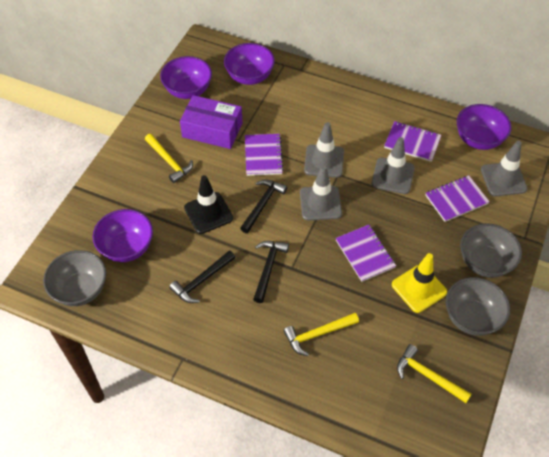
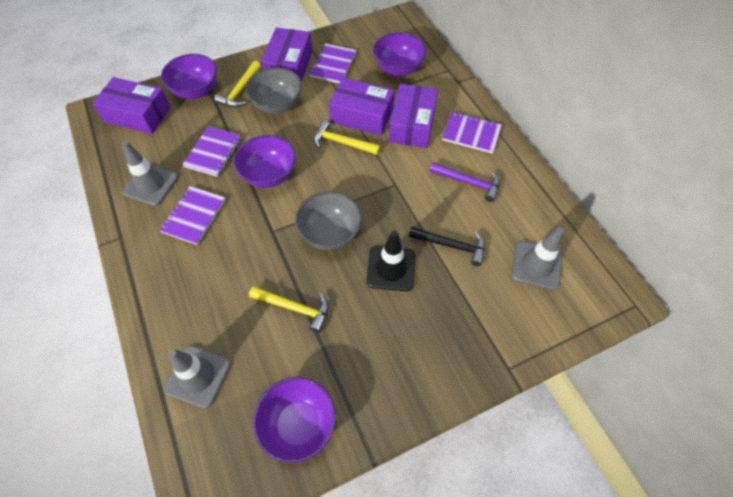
black hammer: 3 -> 1
grey bowl: 3 -> 2
grey traffic cone: 4 -> 3
purple box: 1 -> 4
purple hammer: 0 -> 1
yellow traffic cone: 1 -> 0

